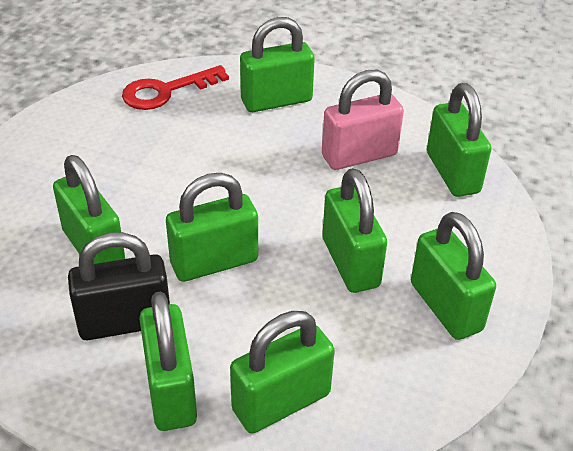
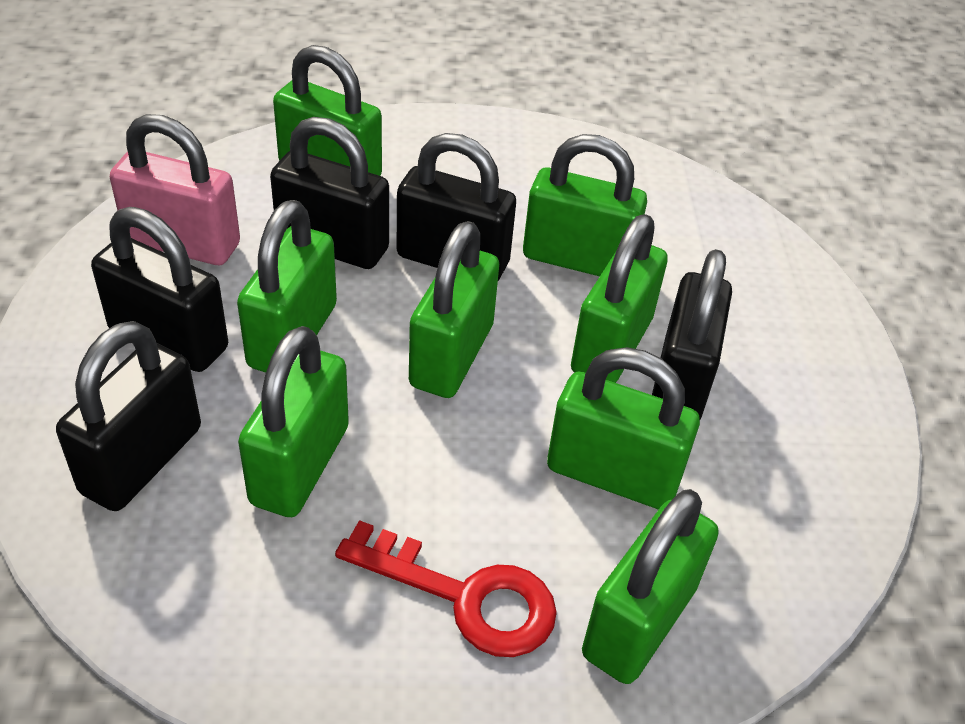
black padlock: 1 -> 5

